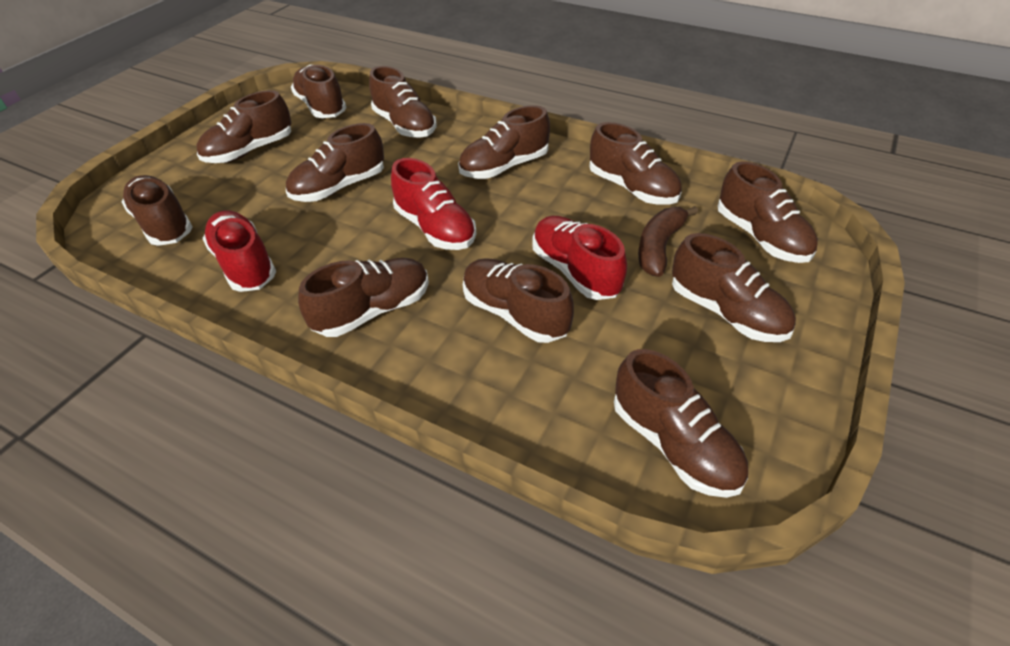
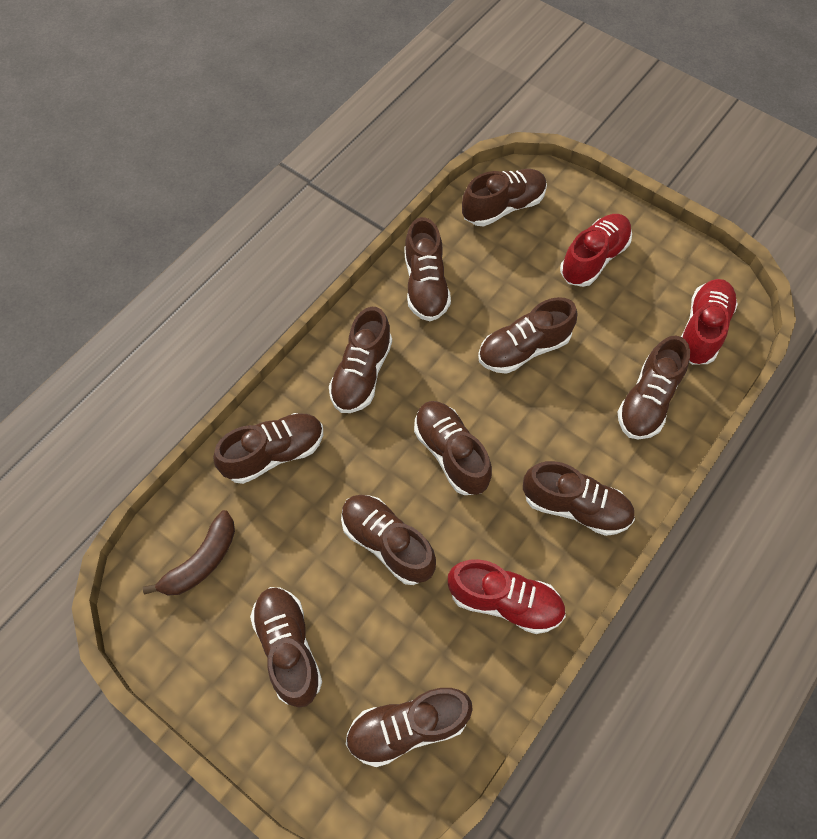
brown shoe: 12 -> 11

